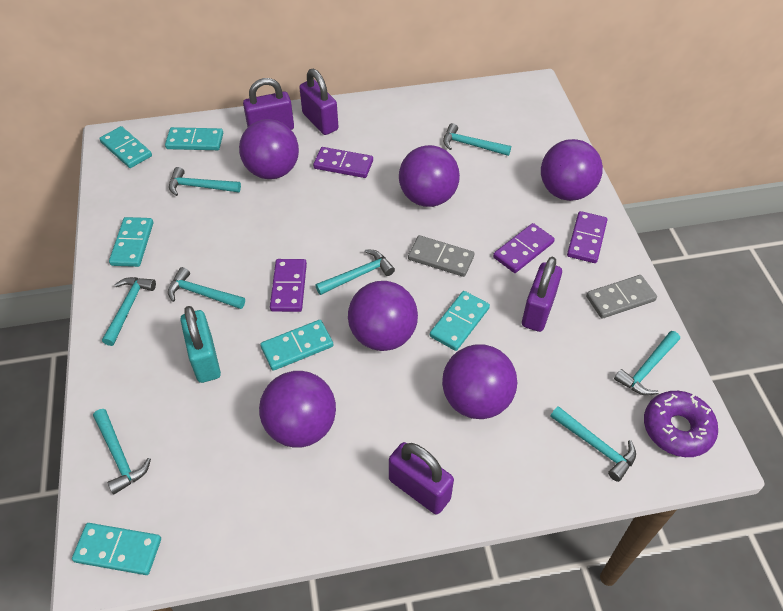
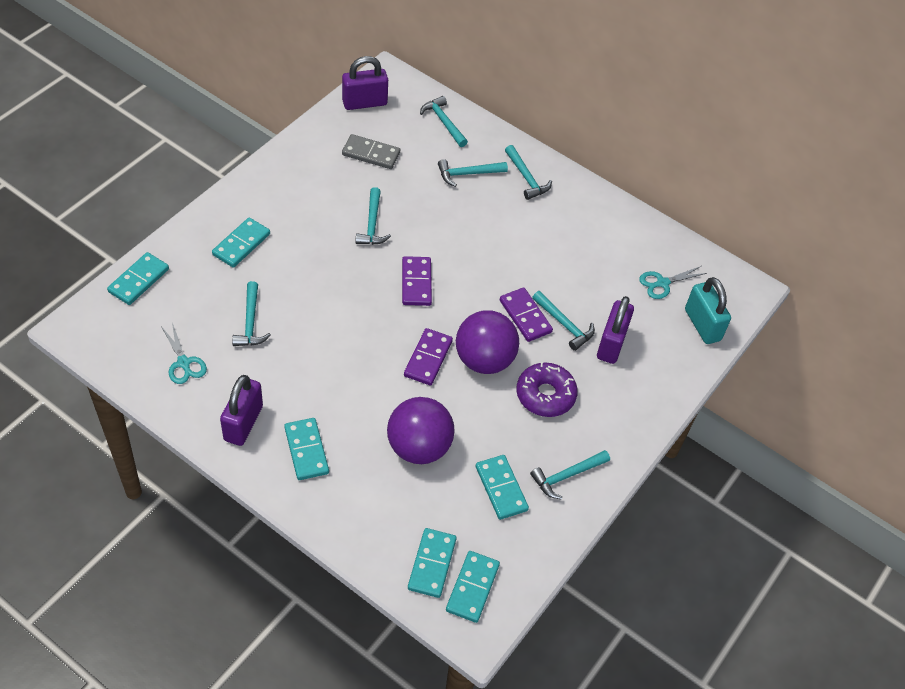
grey domino: 2 -> 1
purple ball: 6 -> 2
purple domino: 4 -> 3
purple padlock: 4 -> 3
turquoise hammer: 8 -> 7
turquoise scissors: 0 -> 2

